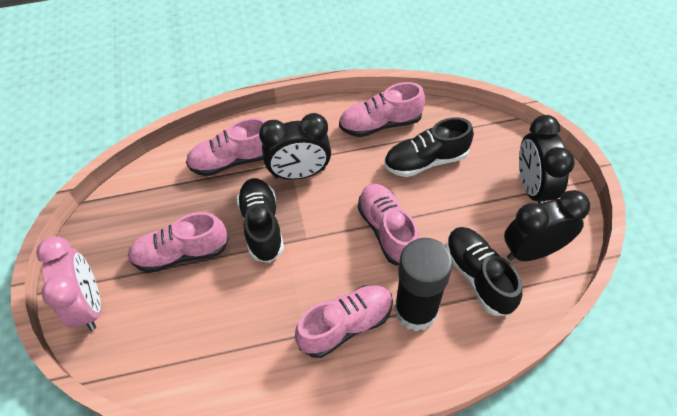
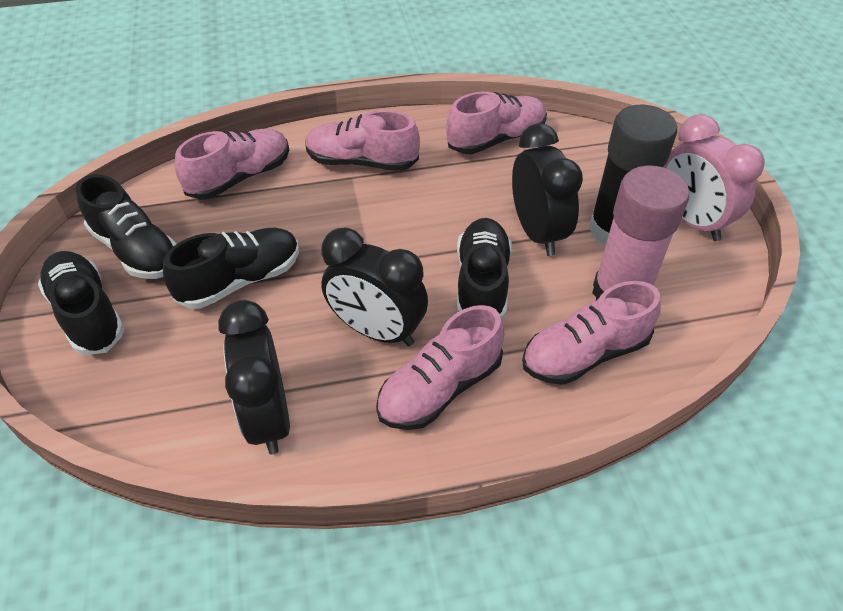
black shoe: 3 -> 4
pink glue stick: 0 -> 1

